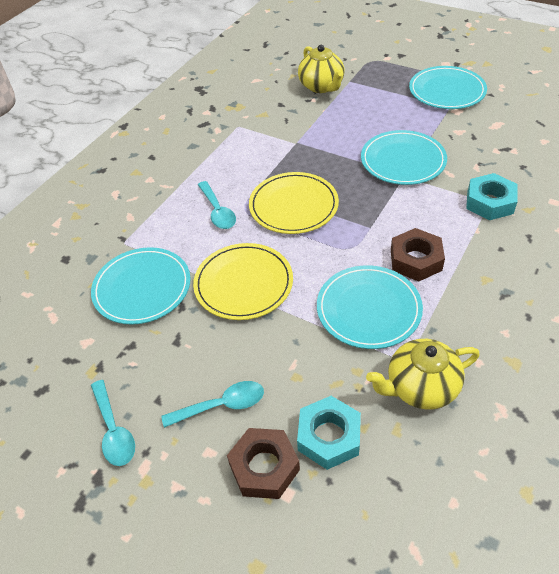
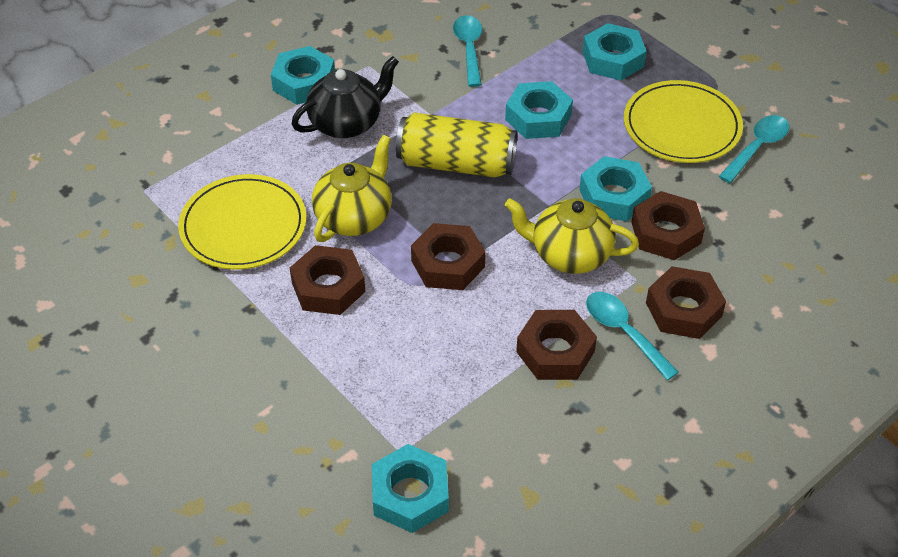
black teapot: 0 -> 1
brown nut: 2 -> 5
turquoise nut: 2 -> 5
turquoise plate: 4 -> 0
yellow can: 0 -> 1

